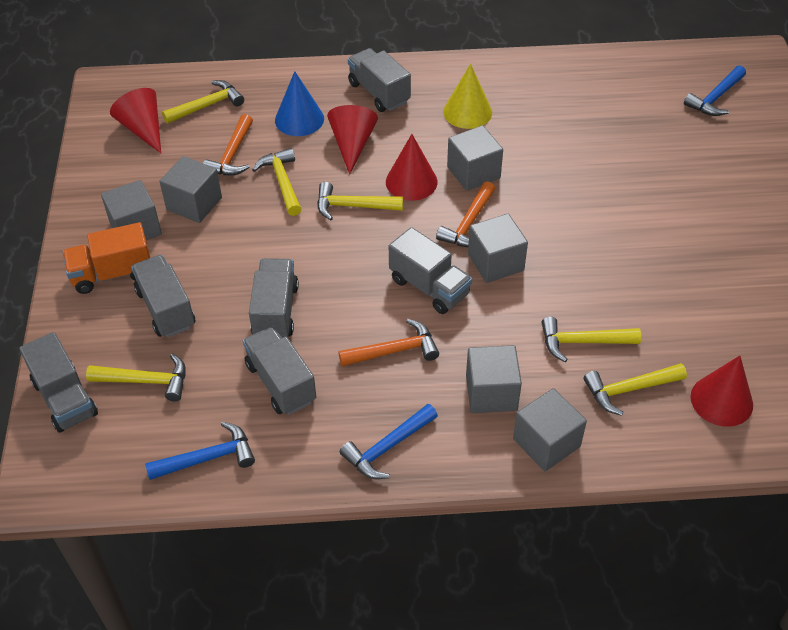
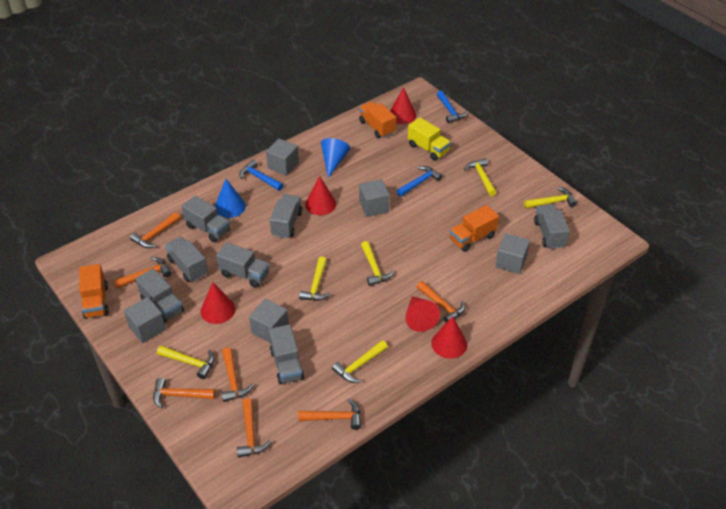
blue cone: 1 -> 2
grey cube: 6 -> 5
grey truck: 6 -> 7
orange hammer: 3 -> 7
orange truck: 1 -> 3
red cone: 4 -> 5
yellow cone: 1 -> 0
yellow truck: 0 -> 1

